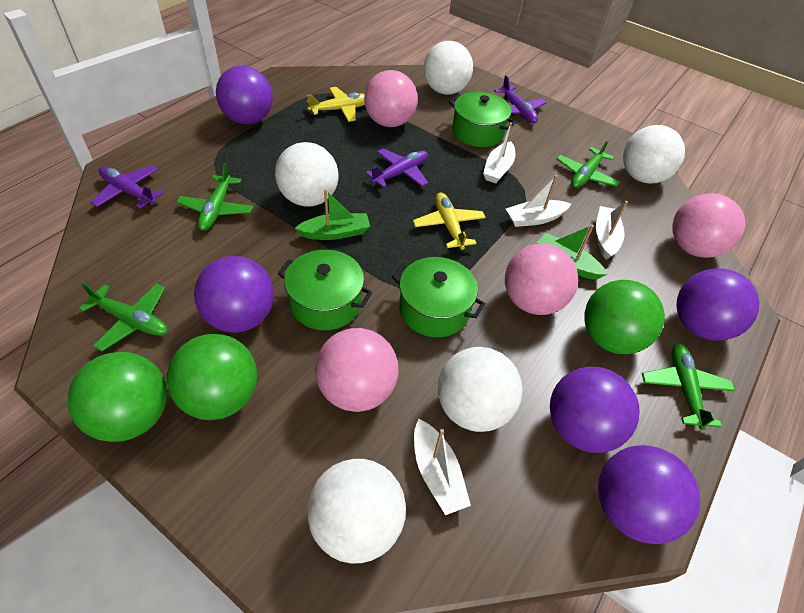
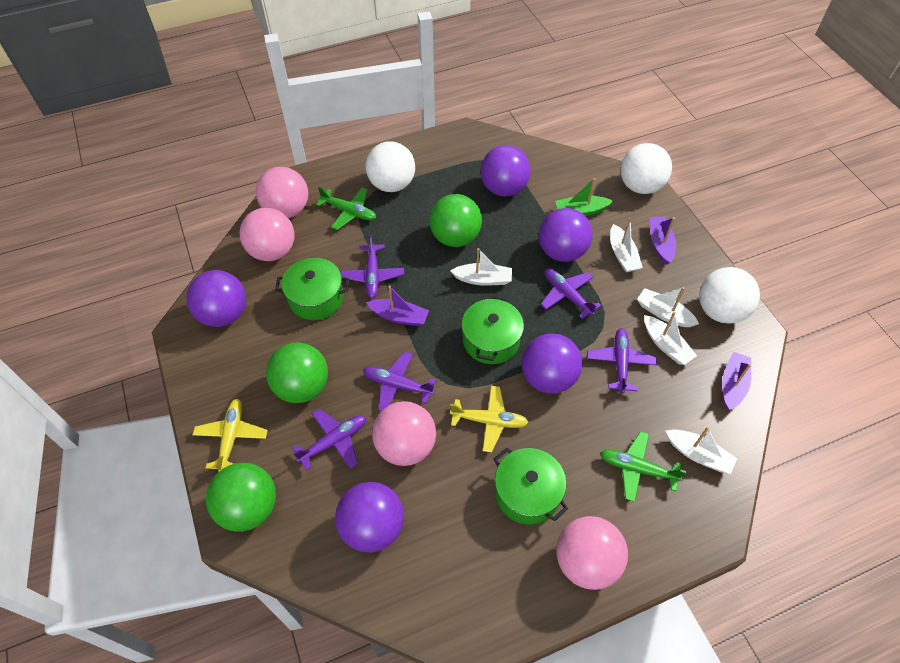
green boat: 2 -> 1
green plane: 4 -> 2
purple boat: 0 -> 3
purple plane: 3 -> 5
white ball: 5 -> 3
white boat: 4 -> 5

